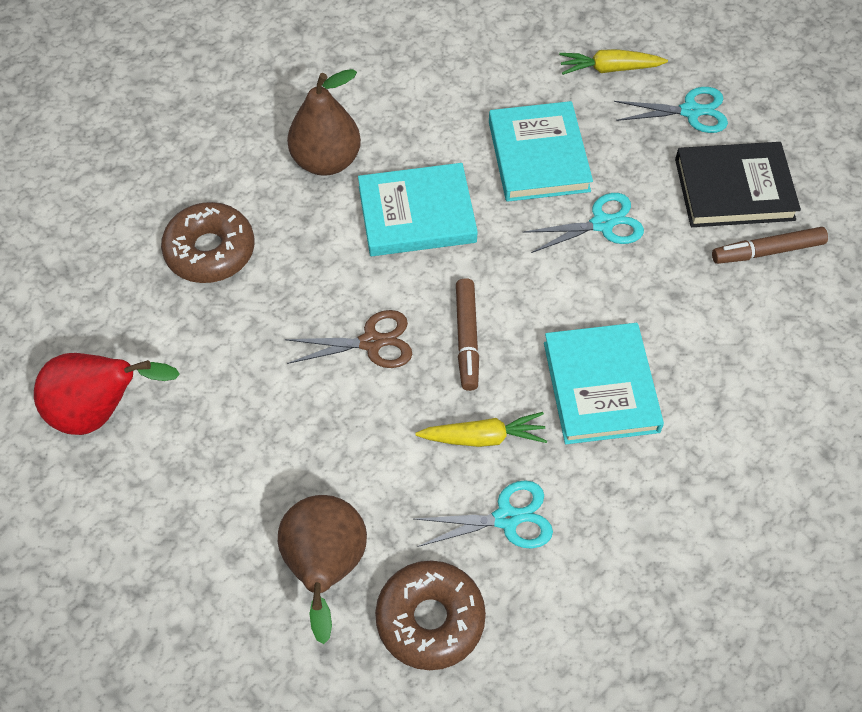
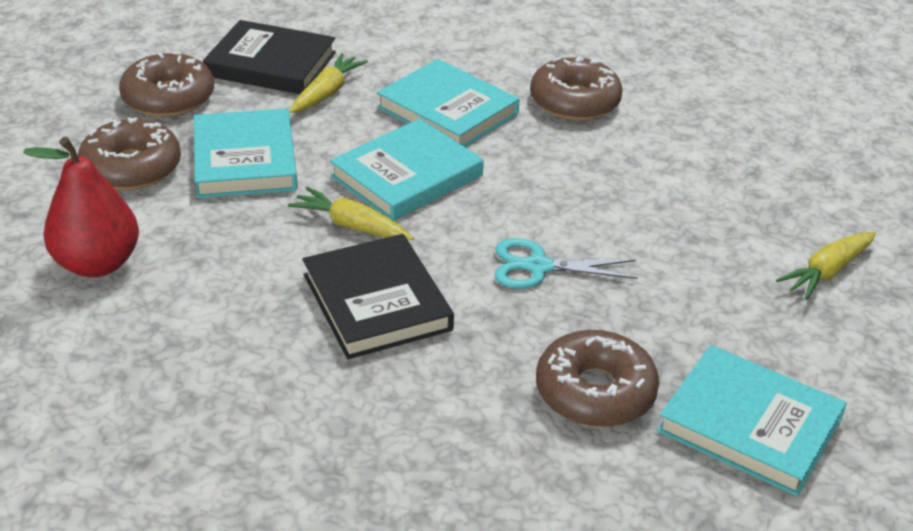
black book: 1 -> 2
brown donut: 2 -> 4
brown marker: 2 -> 0
brown pear: 2 -> 0
brown scissors: 1 -> 0
turquoise book: 3 -> 4
turquoise scissors: 3 -> 1
yellow carrot: 2 -> 3

